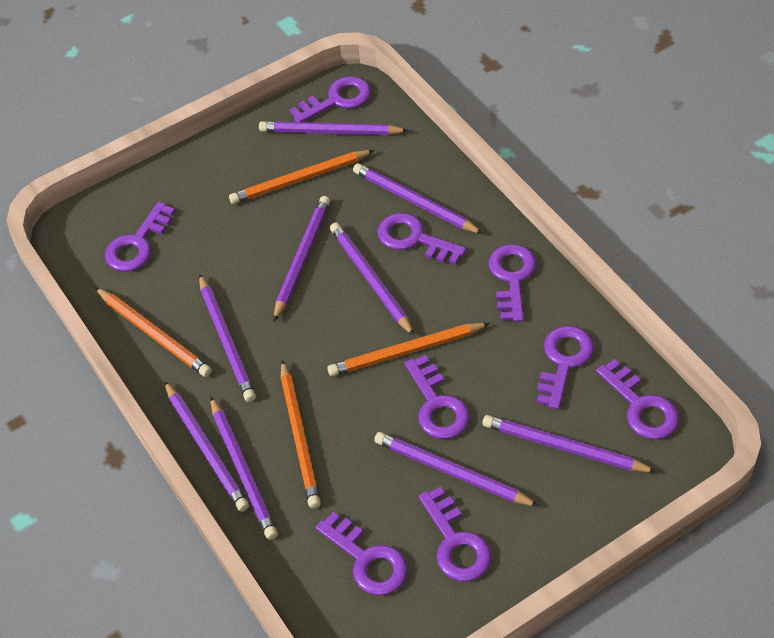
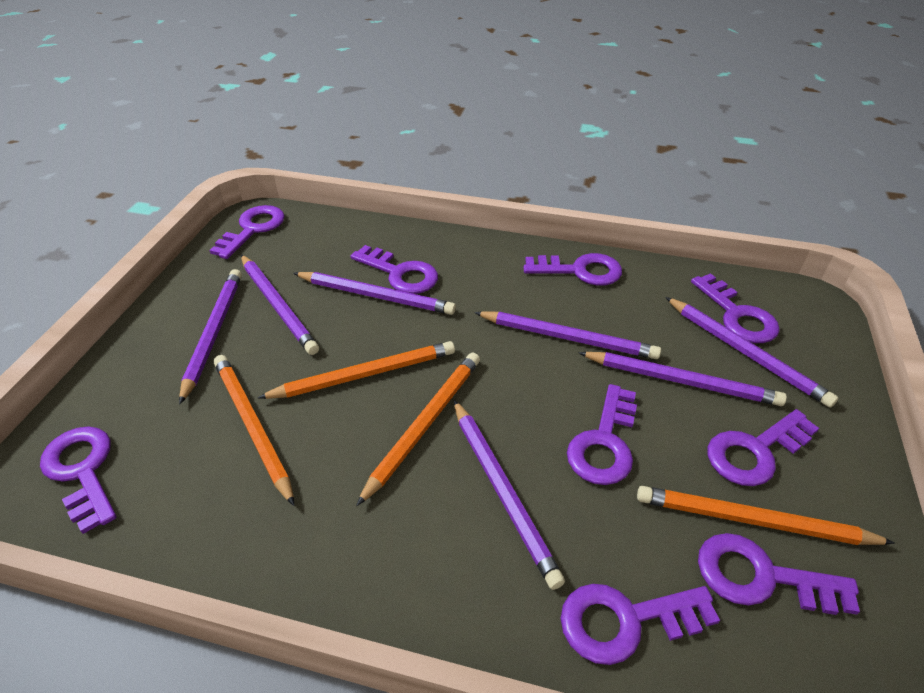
purple pencil: 9 -> 7

